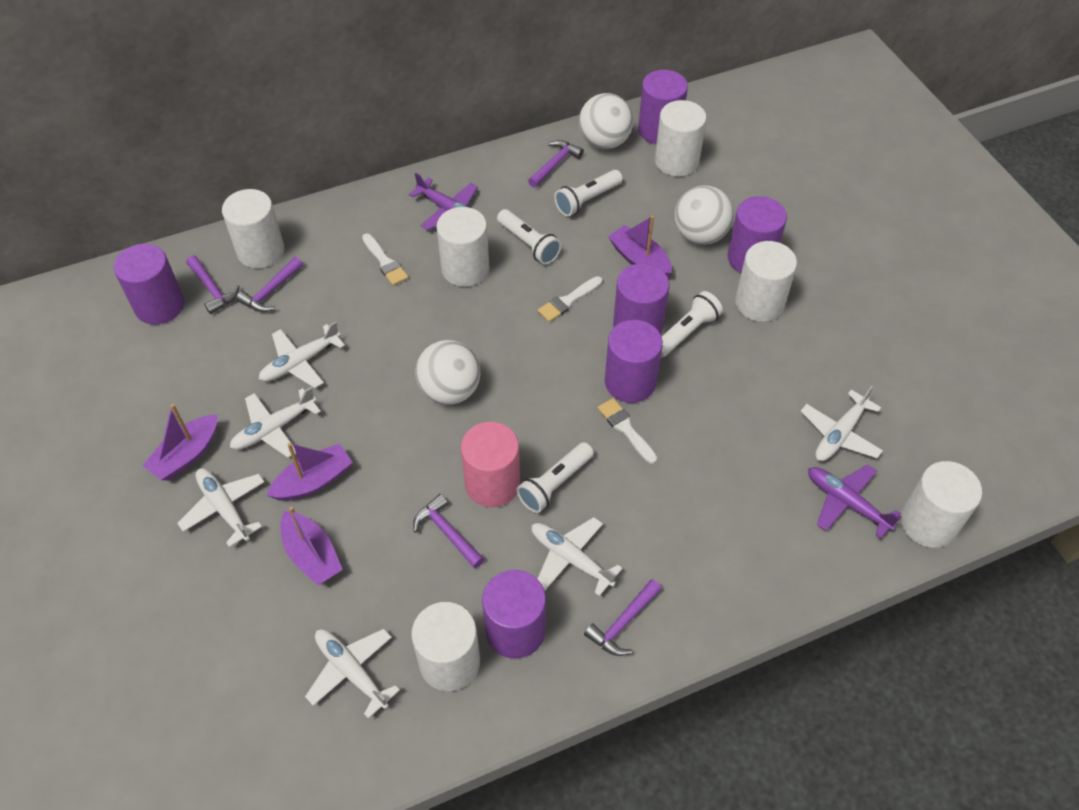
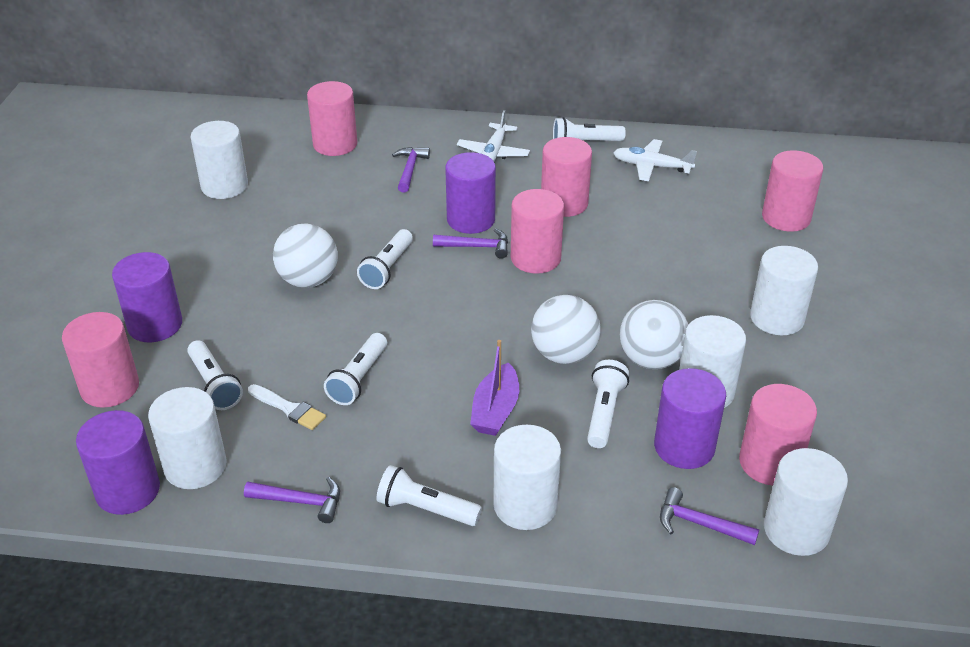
pink cylinder: 1 -> 6
purple boat: 4 -> 1
purple cylinder: 6 -> 4
purple hammer: 5 -> 4
purple plane: 2 -> 0
white brush: 3 -> 1
white flashlight: 4 -> 6
white plane: 6 -> 2

